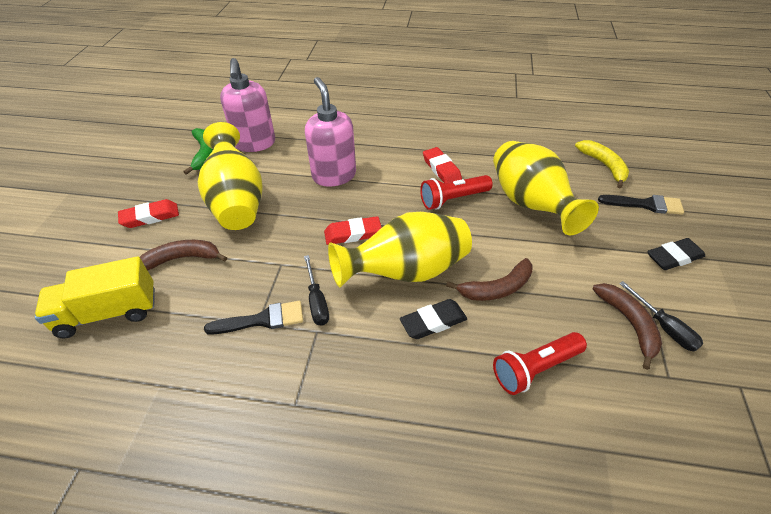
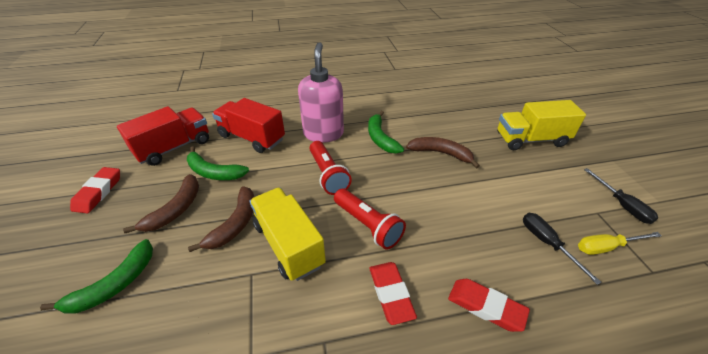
black brush: 2 -> 0
black eraser: 2 -> 0
green banana: 1 -> 3
pink soap dispenser: 2 -> 1
red truck: 0 -> 2
yellow banana: 1 -> 0
yellow screwdriver: 0 -> 1
yellow truck: 1 -> 2
yellow vase: 3 -> 0

